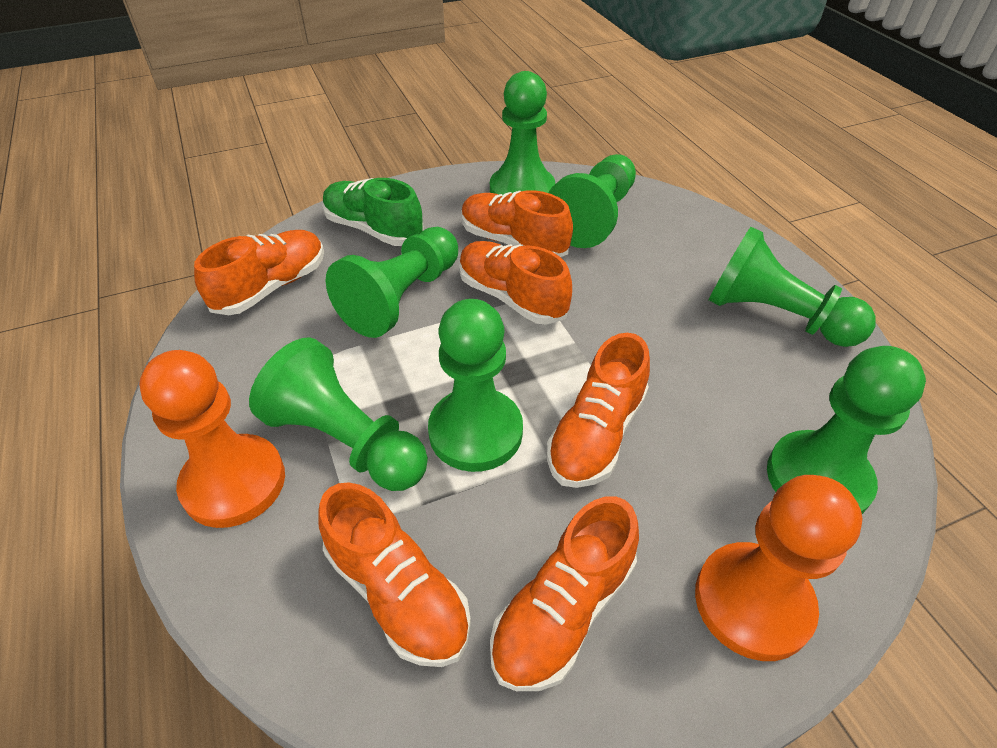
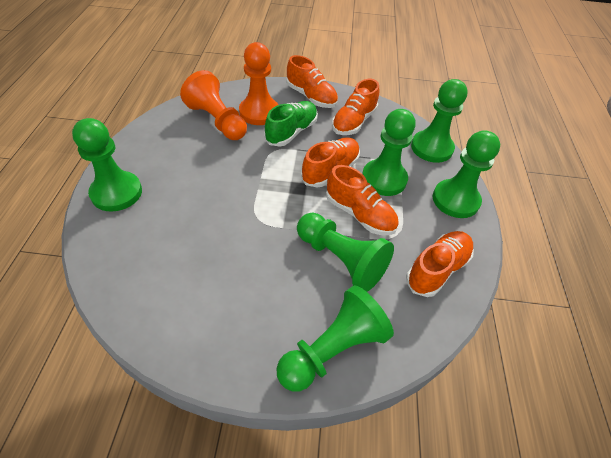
green pawn: 7 -> 6
orange shoe: 6 -> 5

